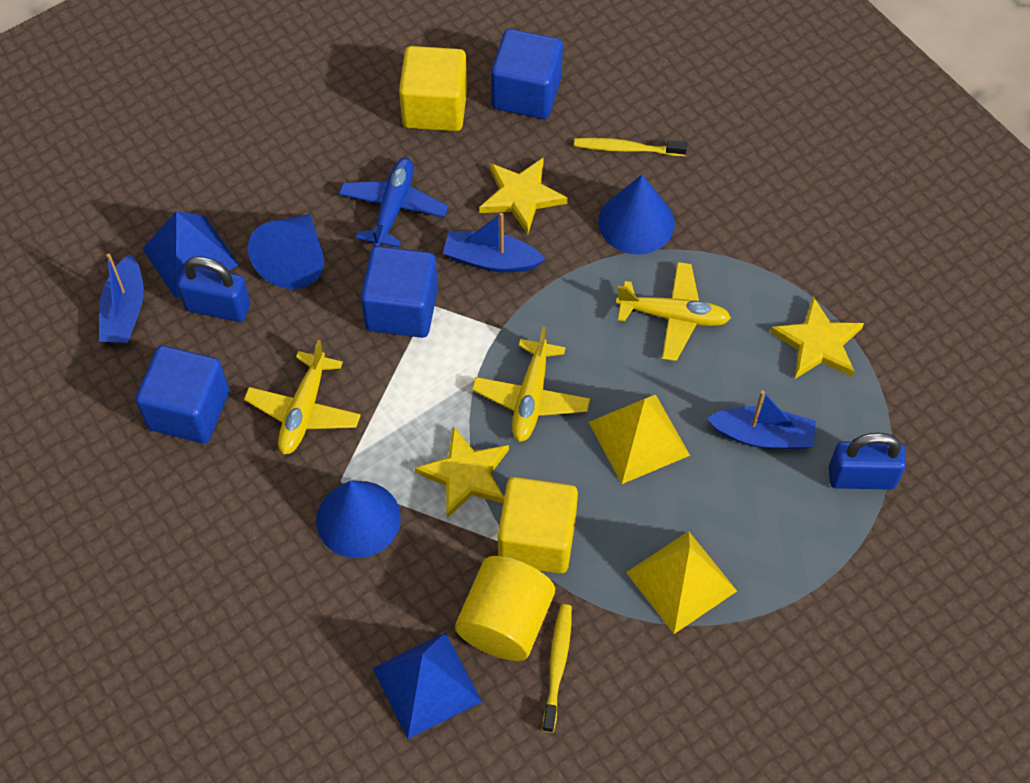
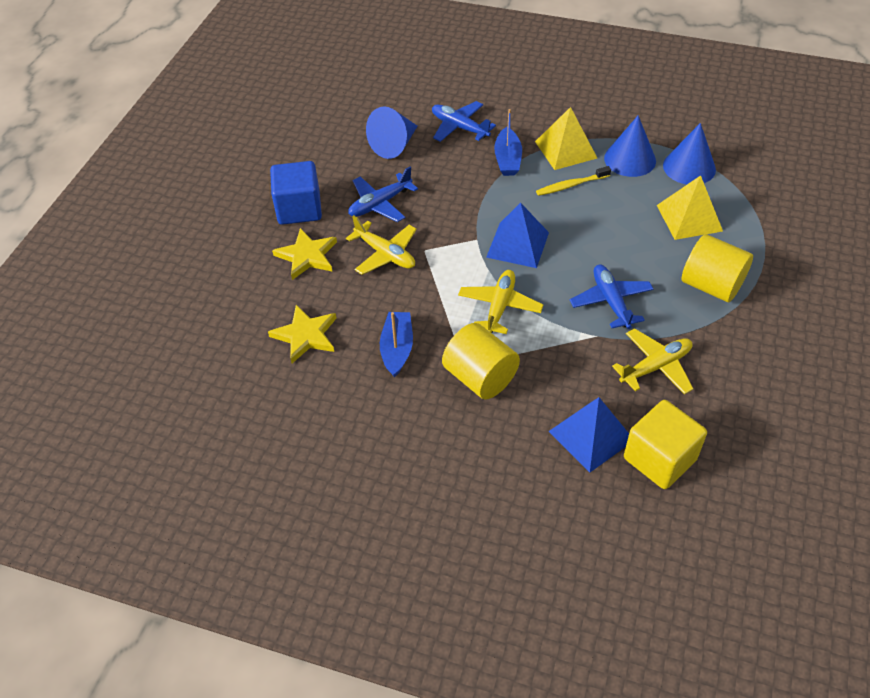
blue boat: 3 -> 2
blue cube: 3 -> 1
blue padlock: 2 -> 0
blue plane: 1 -> 3
yellow cube: 2 -> 1
yellow cylinder: 1 -> 2
yellow star: 3 -> 2
yellow toothbrush: 2 -> 1

